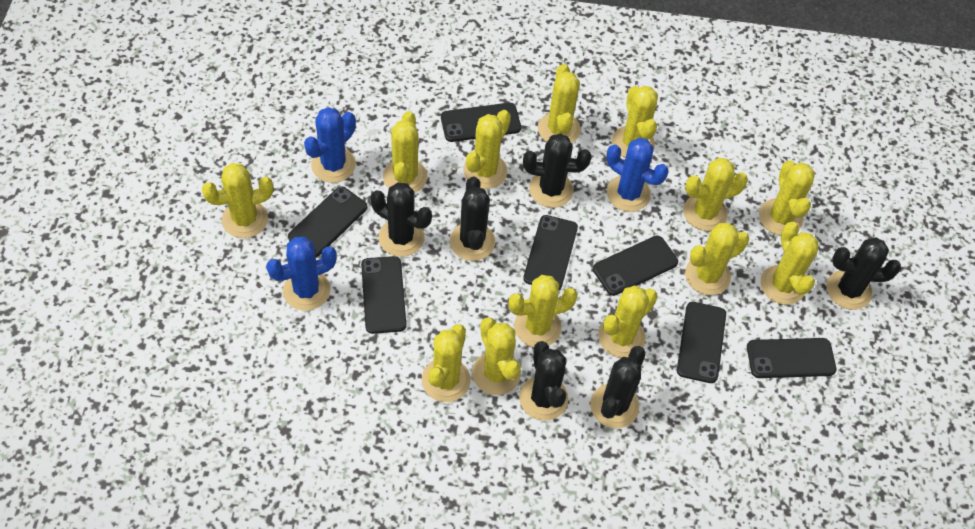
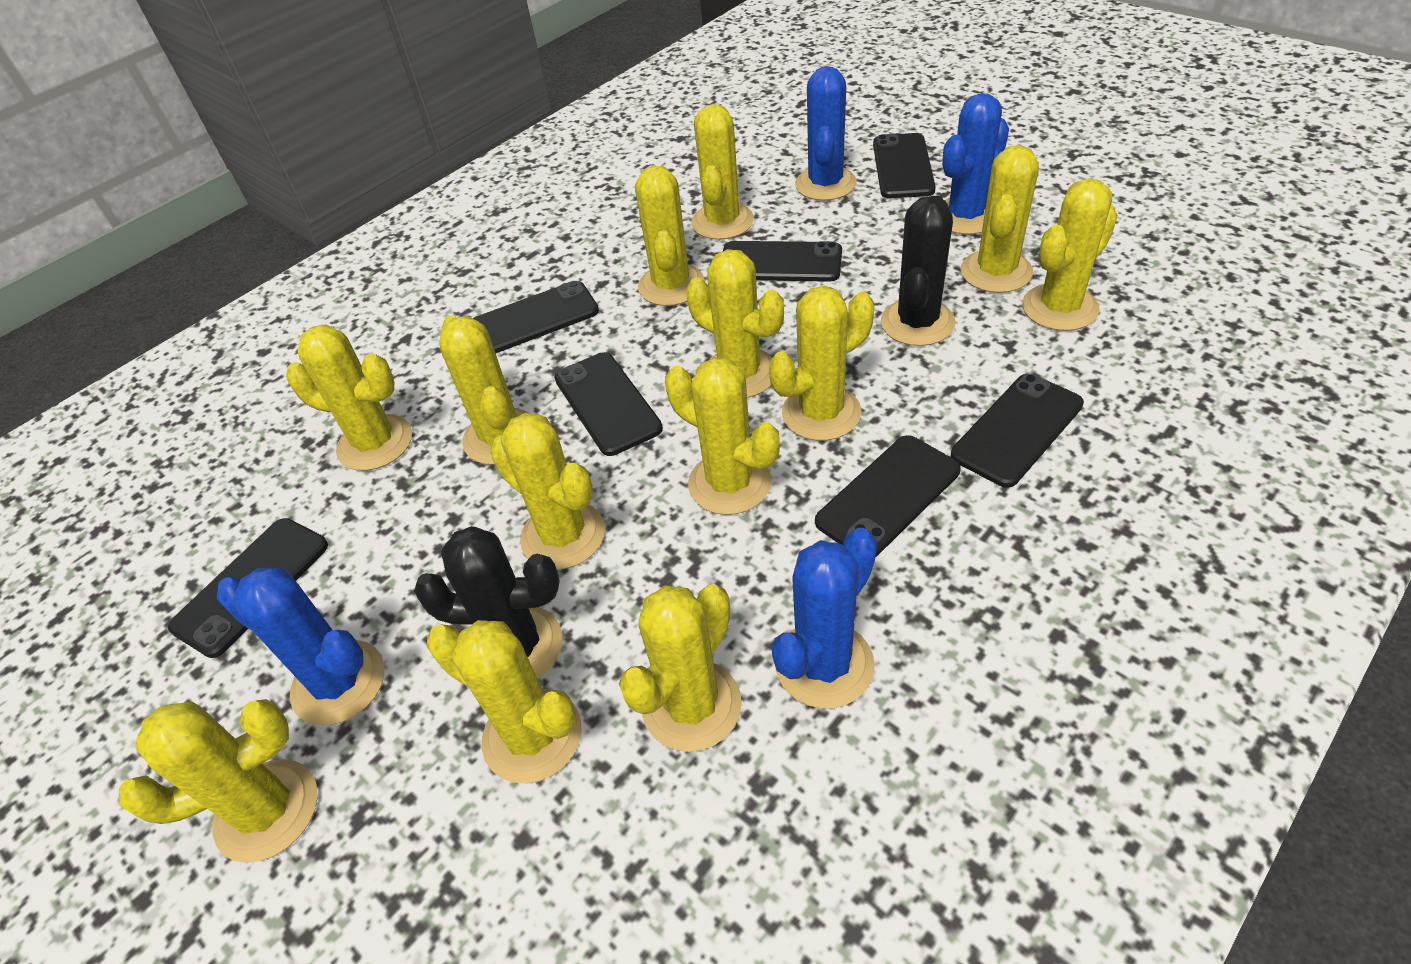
black cactus: 6 -> 2
blue cactus: 3 -> 4

